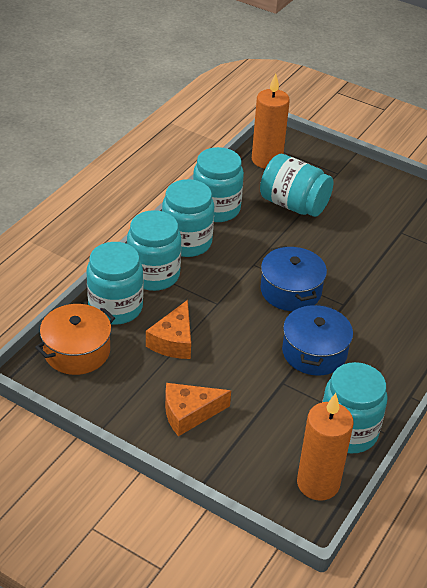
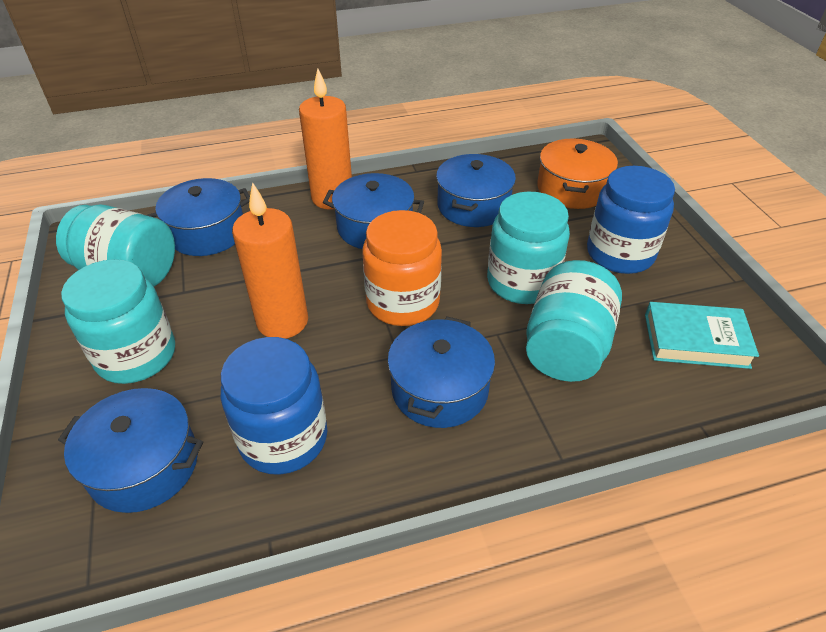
blue jar: 0 -> 2
blue pot: 2 -> 5
orange cheese: 2 -> 0
orange jar: 0 -> 1
turquoise book: 0 -> 1
turquoise jar: 6 -> 4

